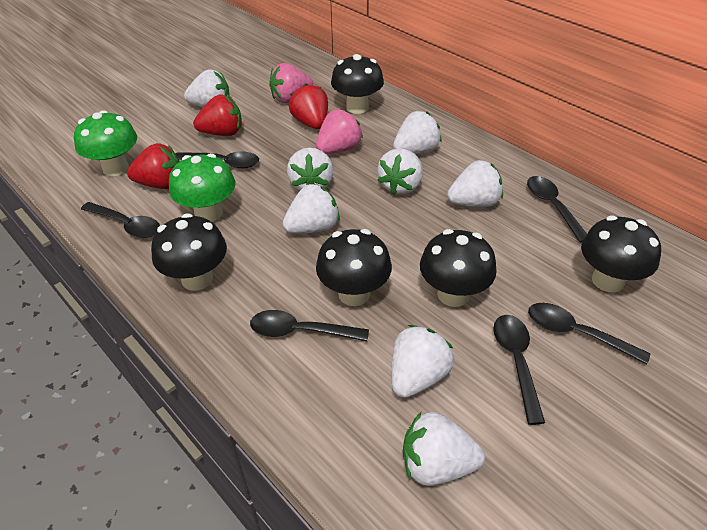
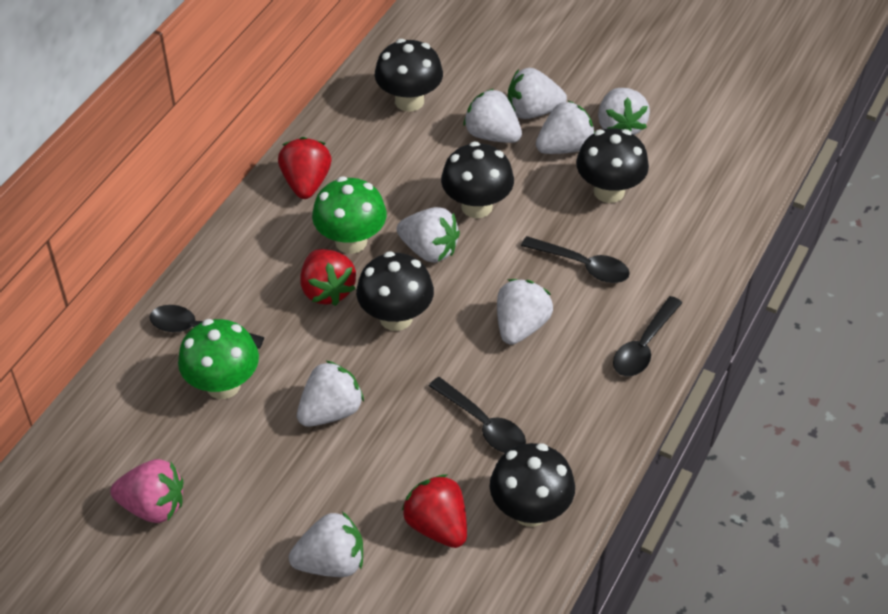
black spoon: 6 -> 4
pink strawberry: 2 -> 1

